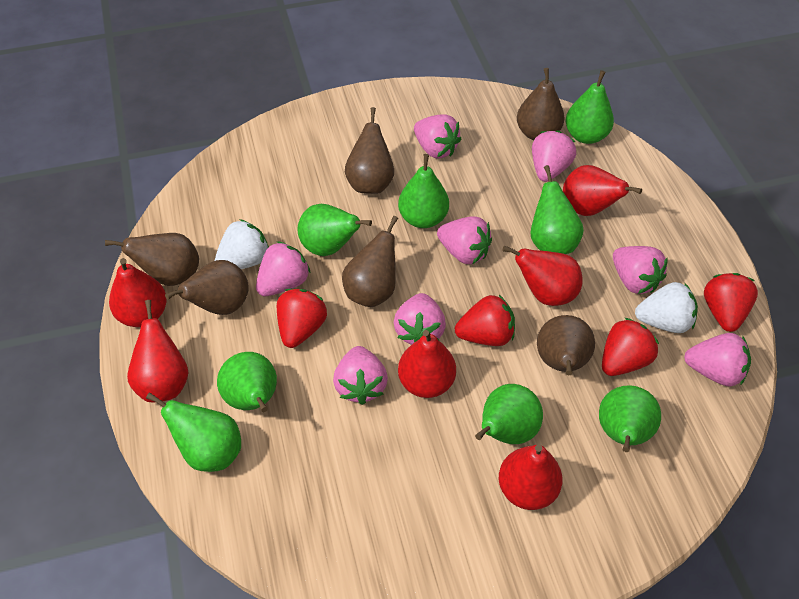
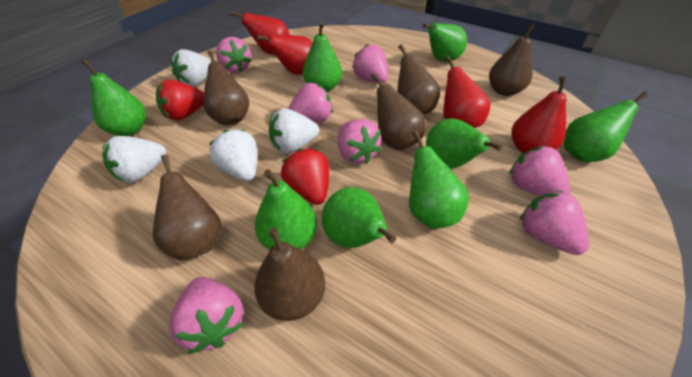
pink strawberry: 8 -> 7
red pear: 6 -> 4
red strawberry: 4 -> 2
white strawberry: 2 -> 4

